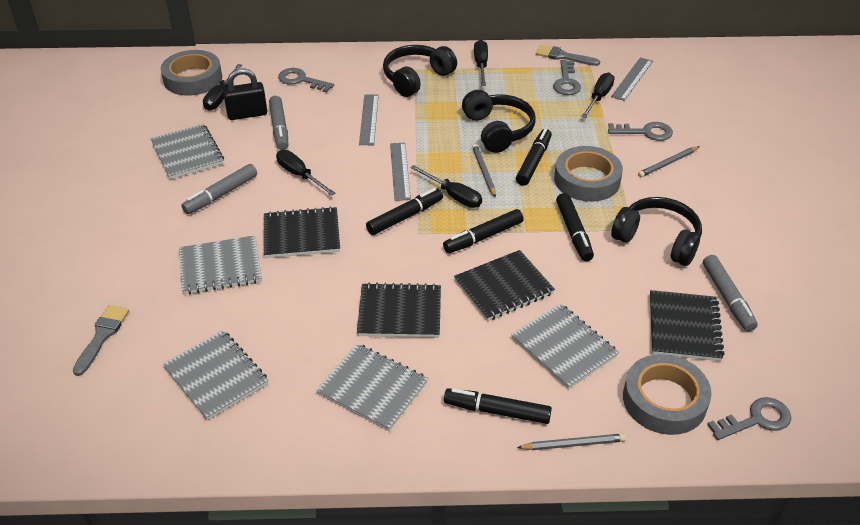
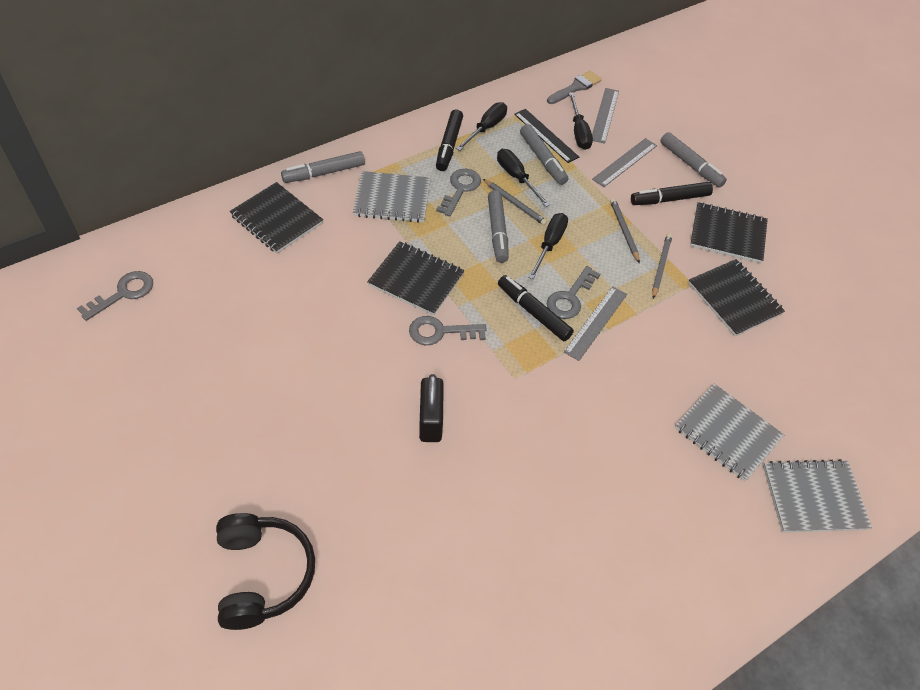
black headphones: 3 -> 1
black marker: 5 -> 3
black ruler: 0 -> 1
black screwdriver: 5 -> 4
grey brush: 2 -> 1
grey marker: 3 -> 4
grey notebook: 5 -> 3
grey tape: 3 -> 0

